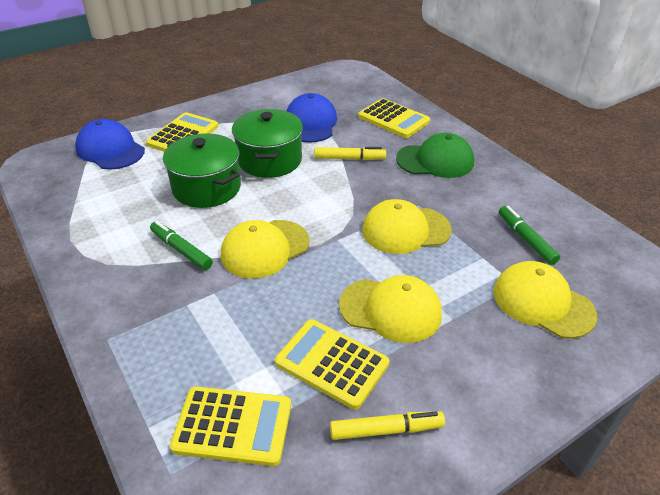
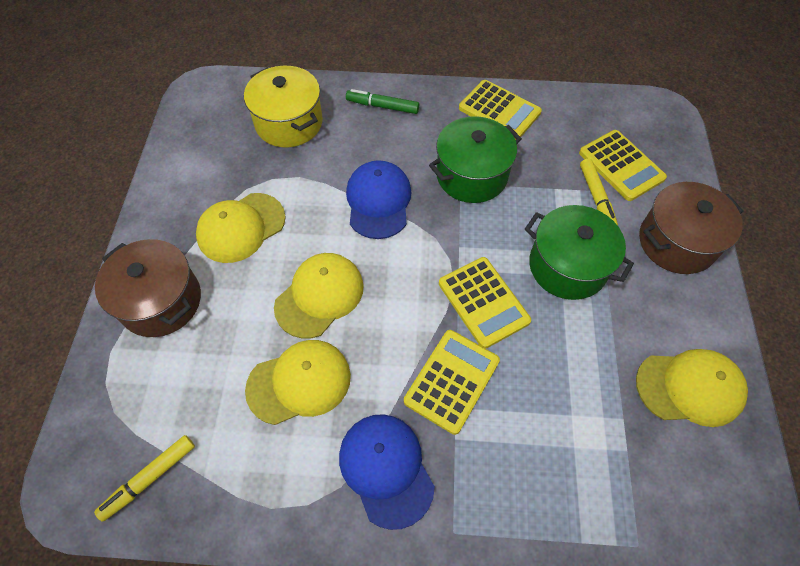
brown pot: 0 -> 2
green cap: 1 -> 0
green marker: 2 -> 1
yellow pot: 0 -> 1

